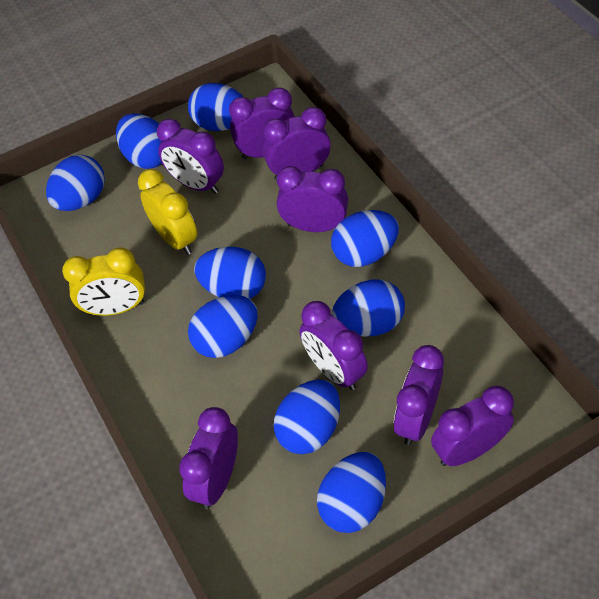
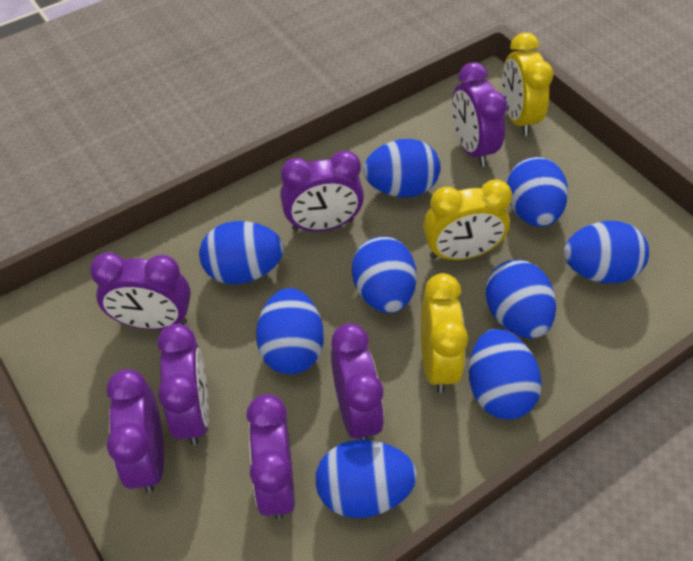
purple clock: 8 -> 7
yellow clock: 2 -> 3

